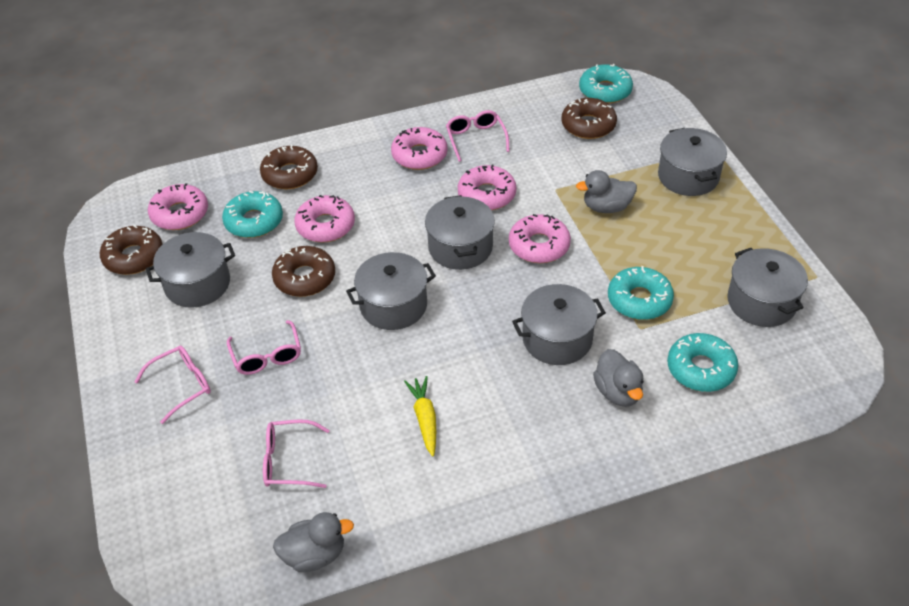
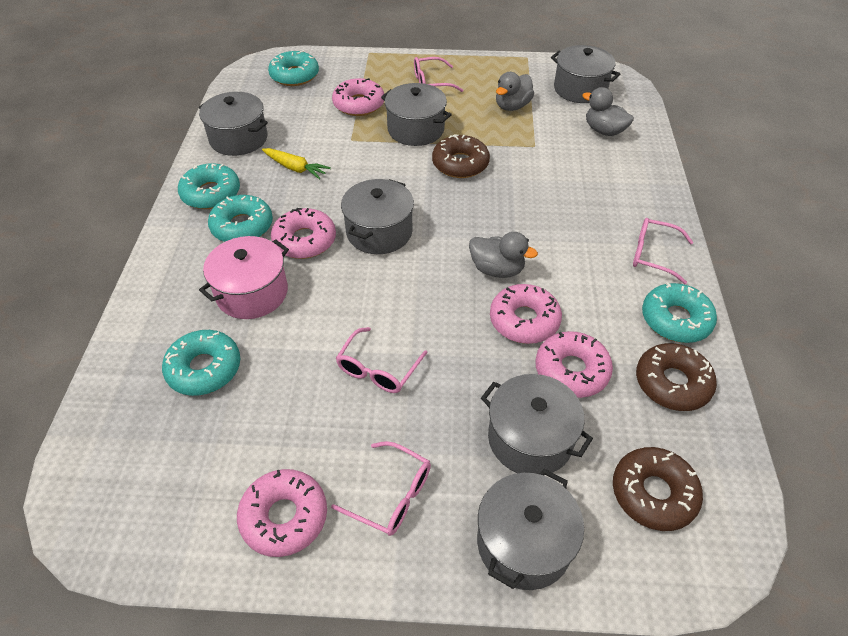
brown donut: 4 -> 3
pink pot: 0 -> 1
turquoise donut: 4 -> 5

